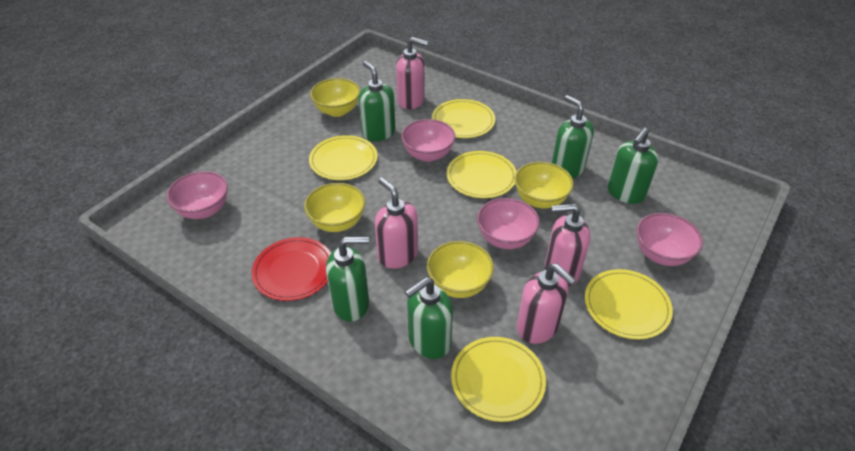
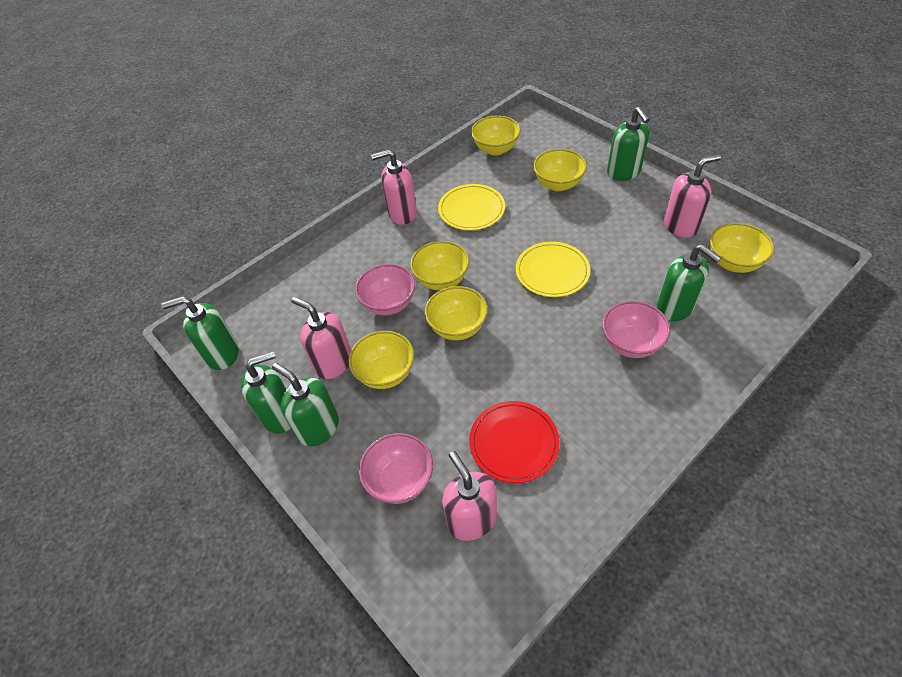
pink bowl: 4 -> 3
yellow bowl: 4 -> 6
yellow plate: 5 -> 2

